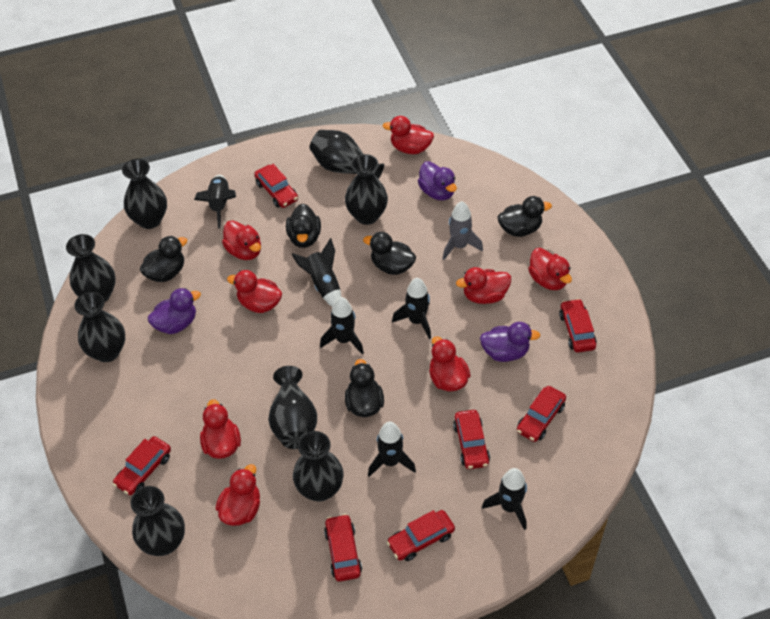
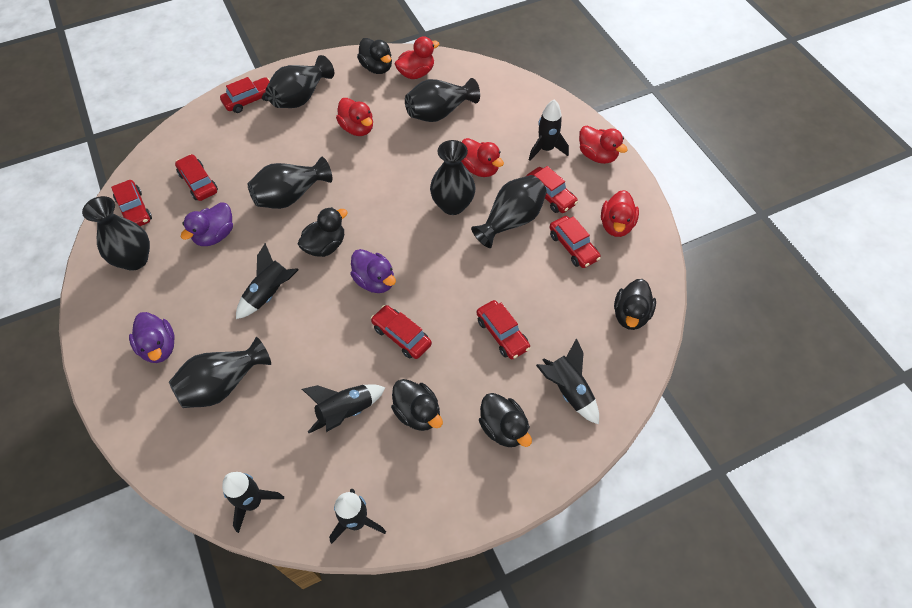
black vase: 8 -> 7
grey rocket: 1 -> 0
red duck: 8 -> 5

